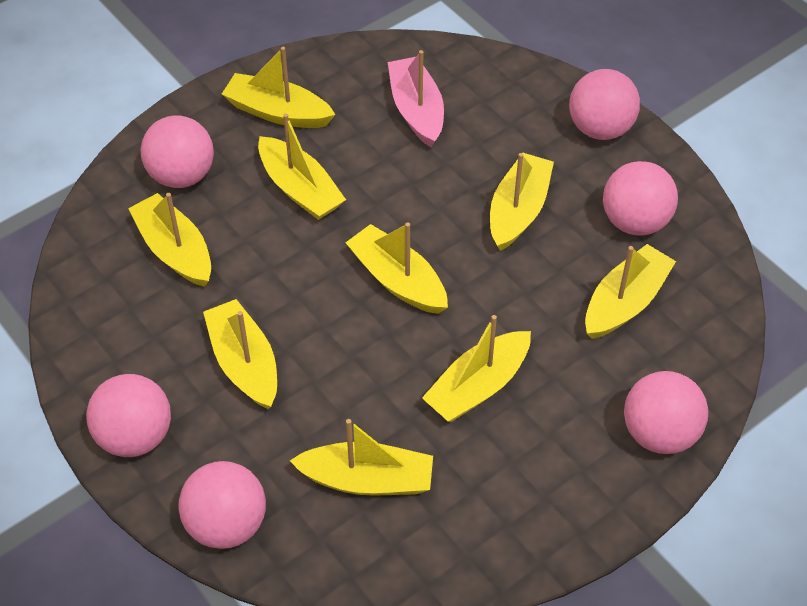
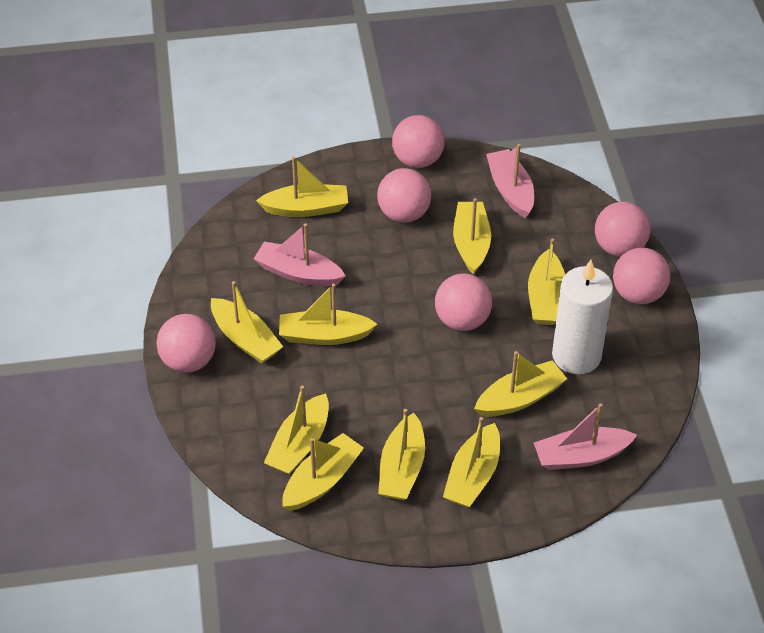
pink boat: 1 -> 3
white candle: 0 -> 1
yellow boat: 9 -> 10

